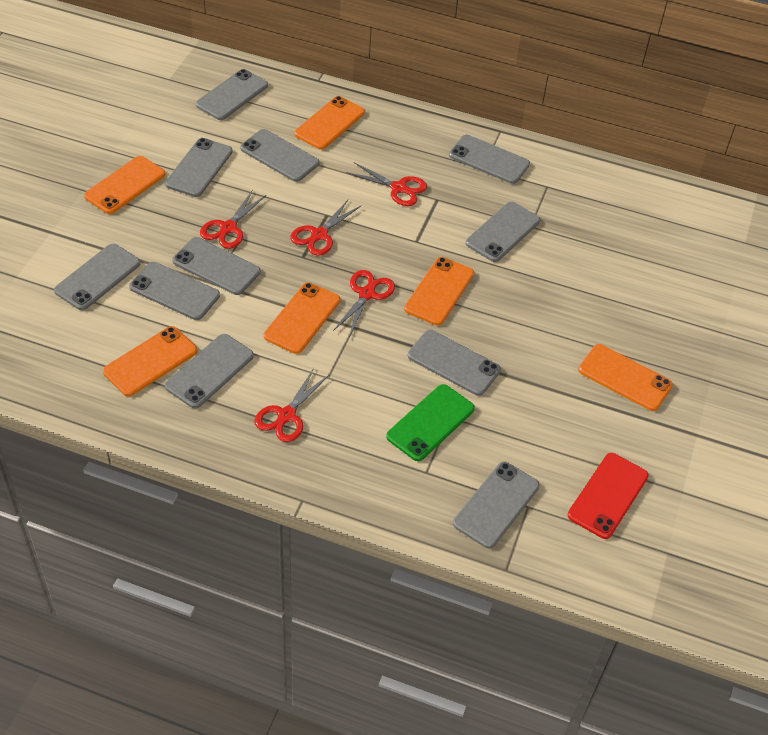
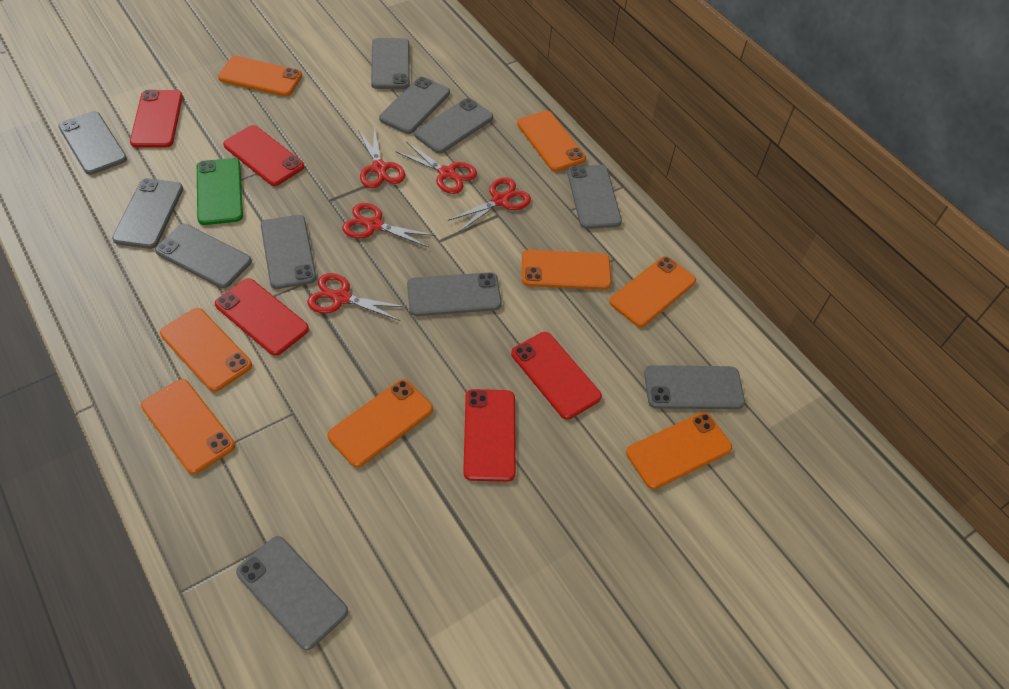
orange phone: 6 -> 8
red phone: 1 -> 5

